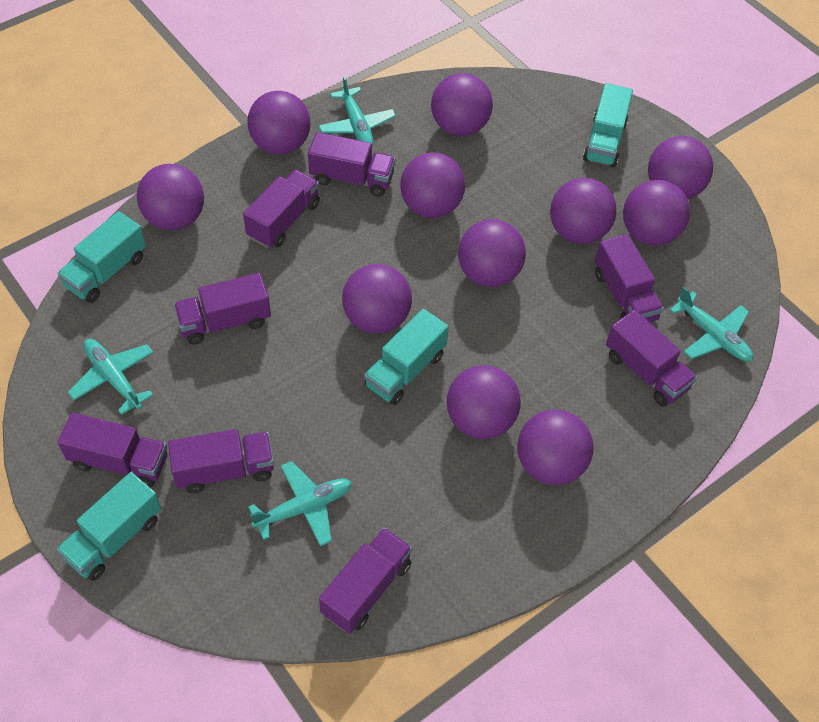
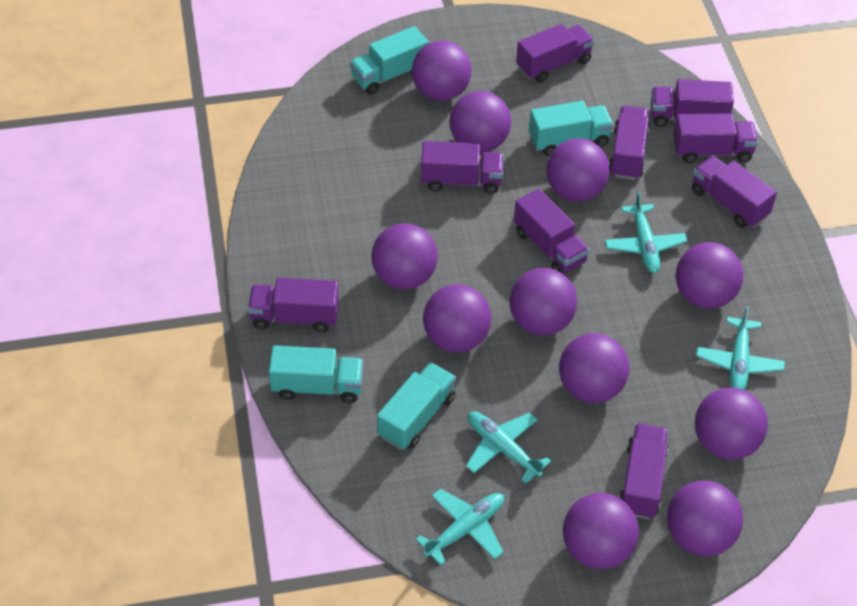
purple truck: 8 -> 9

